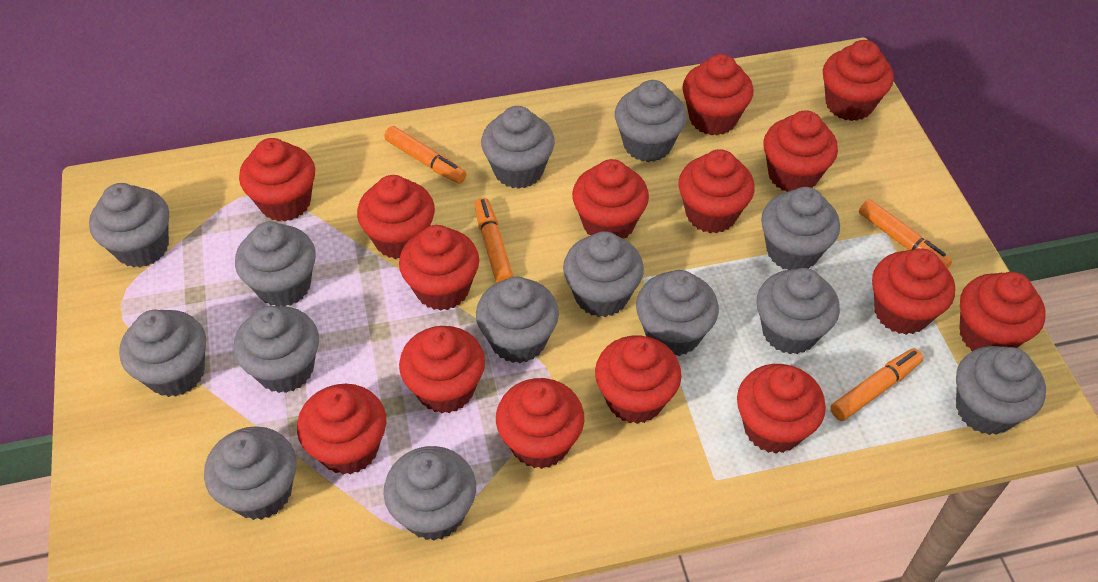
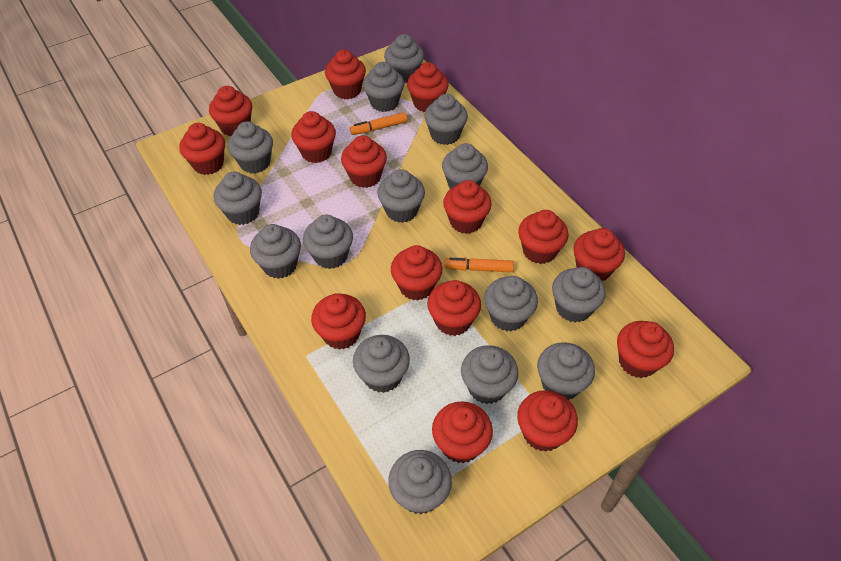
grey cupcake: 14 -> 15
orange marker: 4 -> 2

